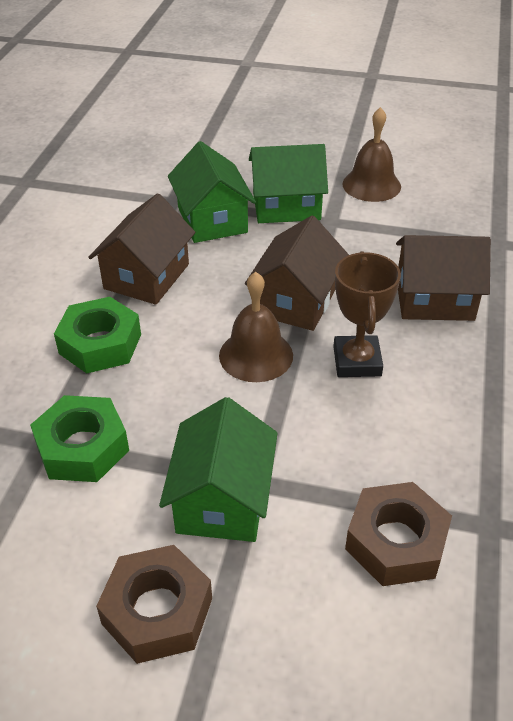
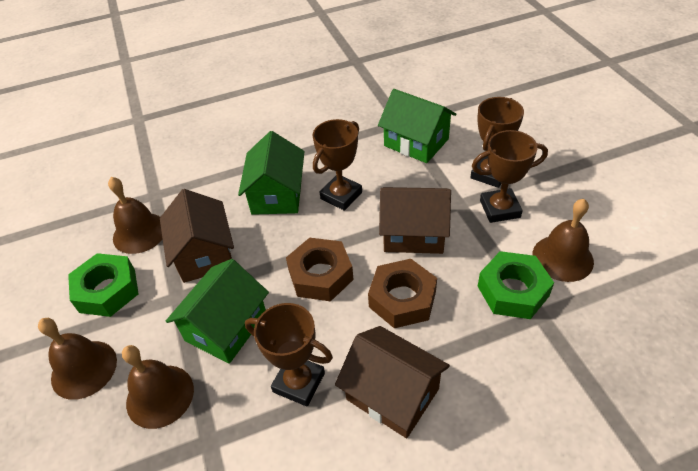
brown bell: 2 -> 4
brown trophy: 1 -> 4

